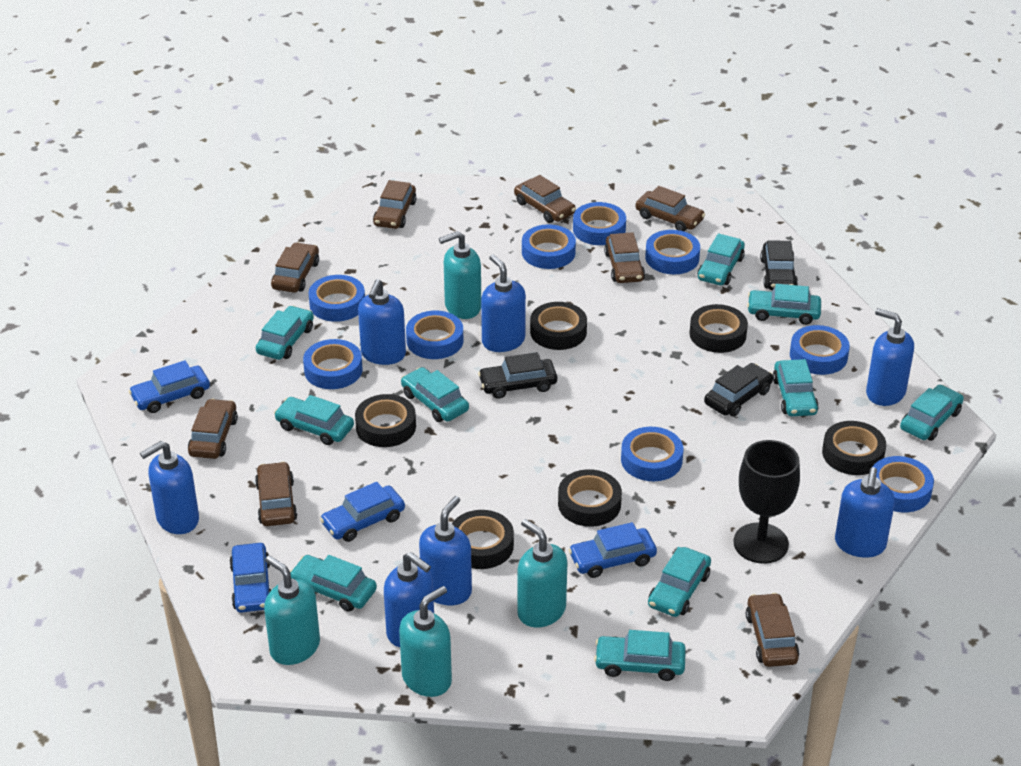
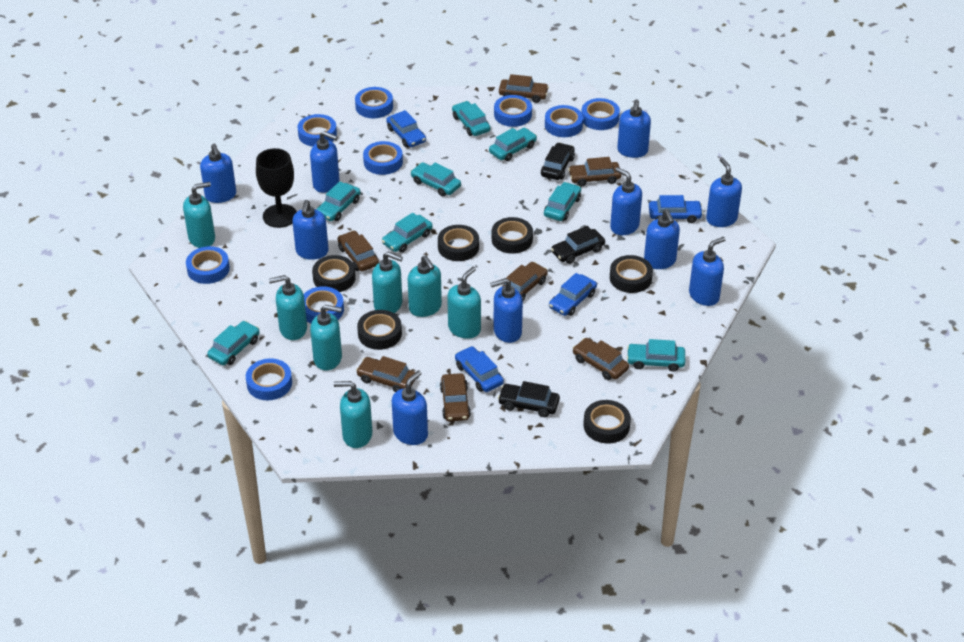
blue soap dispenser: 7 -> 10
brown car: 8 -> 7
turquoise car: 10 -> 8
turquoise soap dispenser: 4 -> 7

